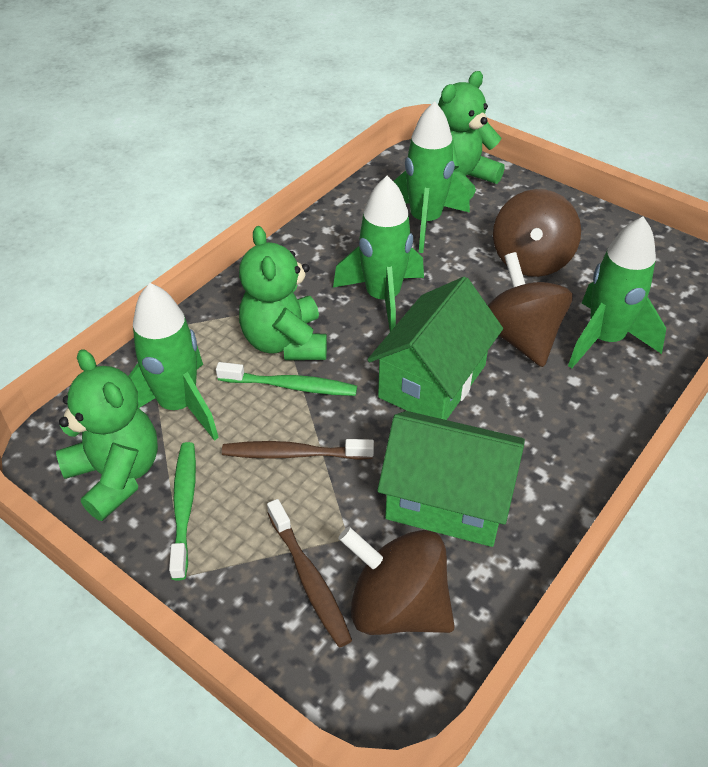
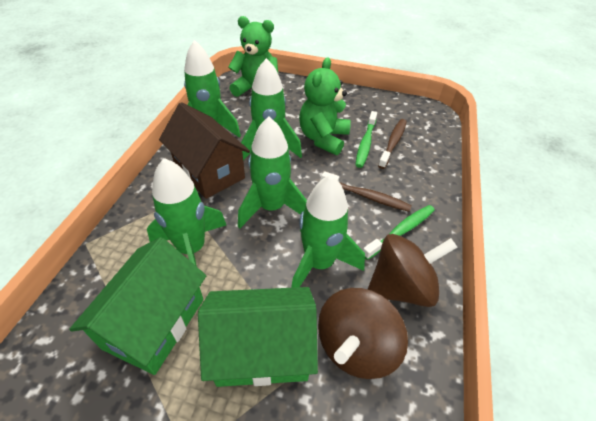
brown house: 0 -> 1
brown spinning top: 3 -> 2
green rocket: 4 -> 5
green teddy bear: 3 -> 2

